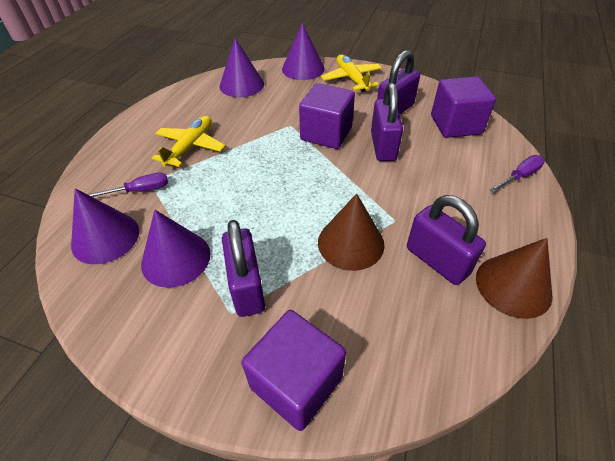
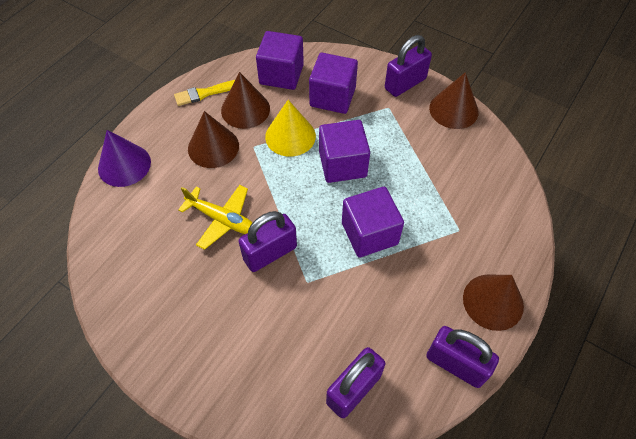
brown cone: 2 -> 4
purple cone: 4 -> 1
purple cube: 3 -> 4
purple screwdriver: 2 -> 0
yellow brush: 0 -> 1
yellow cone: 0 -> 1
yellow plane: 2 -> 1

